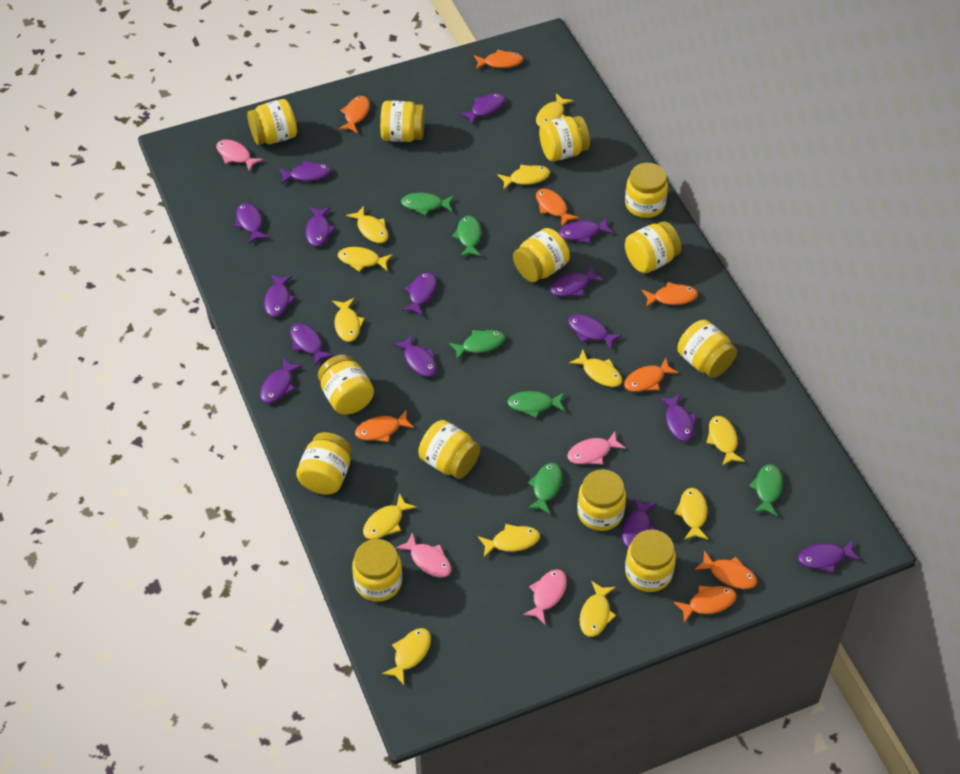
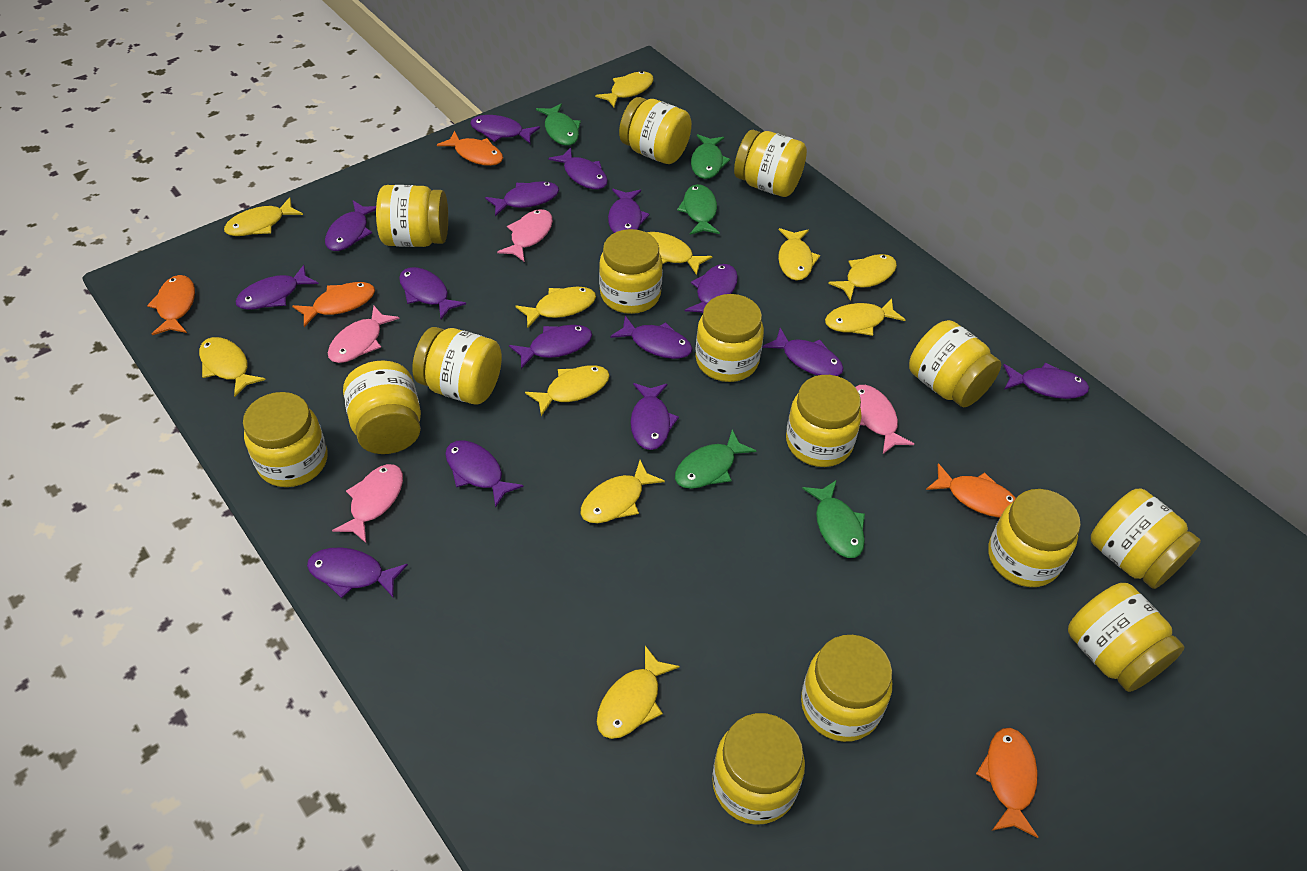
green fish: 6 -> 5
orange fish: 8 -> 5
yellow fish: 12 -> 11
yellow jar: 13 -> 15

